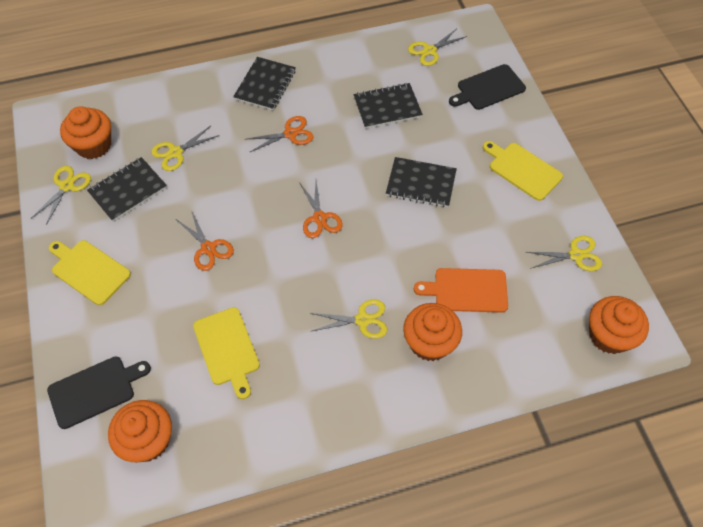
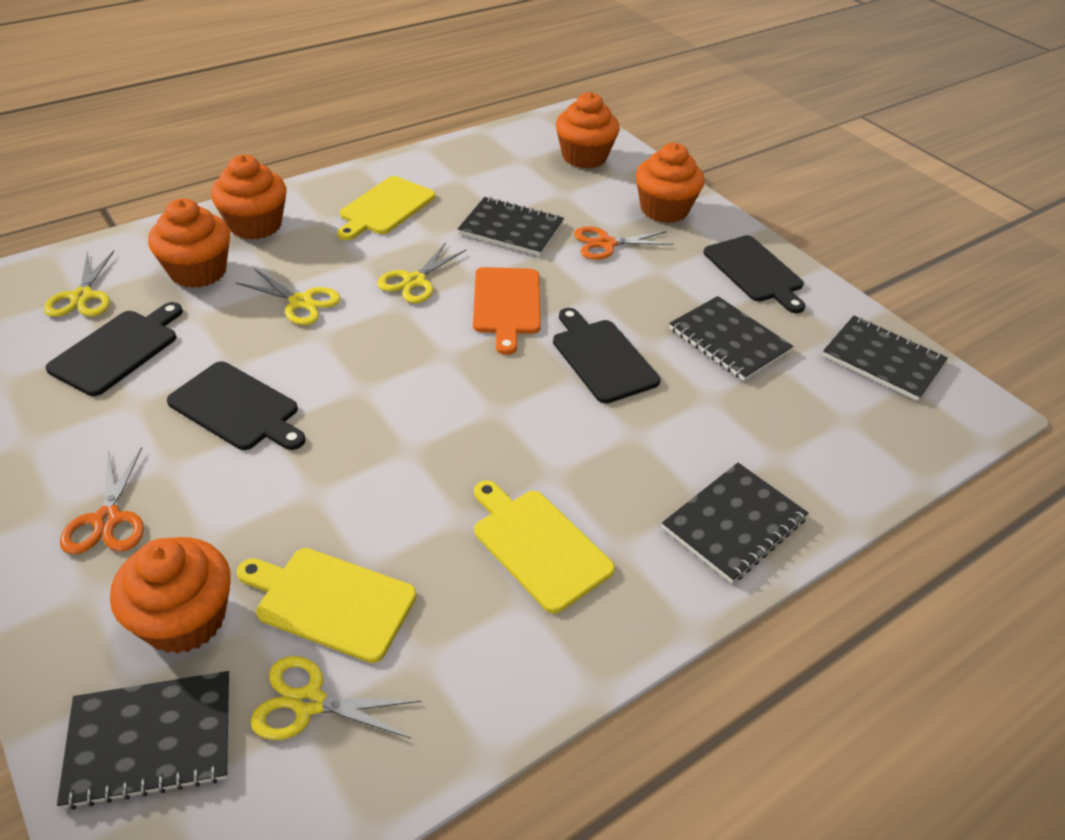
black cutting board: 2 -> 4
black notebook: 4 -> 5
orange cupcake: 4 -> 5
orange scissors: 3 -> 2
yellow scissors: 5 -> 4

